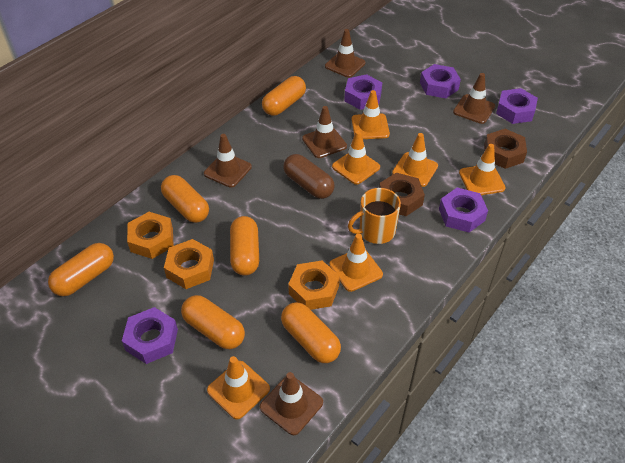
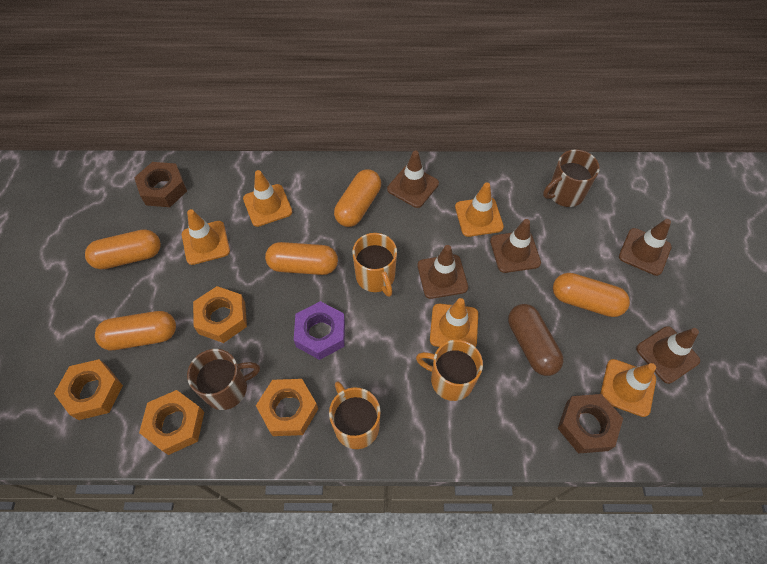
brown mug: 0 -> 2
orange capsule: 6 -> 5
orange mug: 1 -> 3
orange nut: 3 -> 4
orange traffic cone: 6 -> 5
purple nut: 5 -> 1

